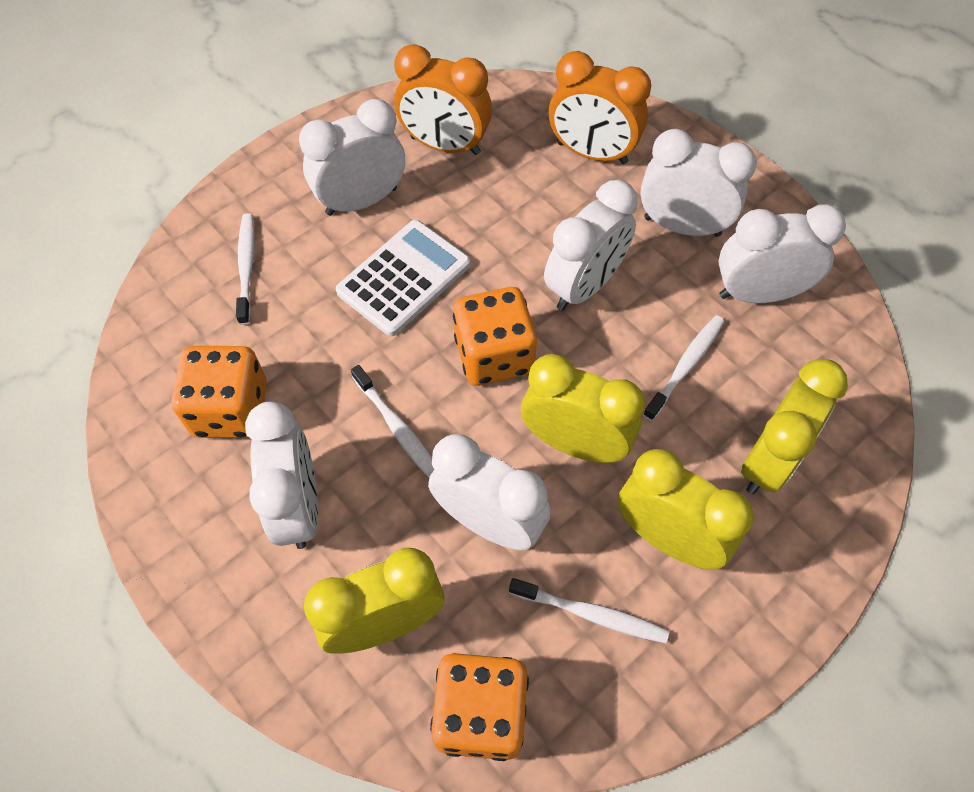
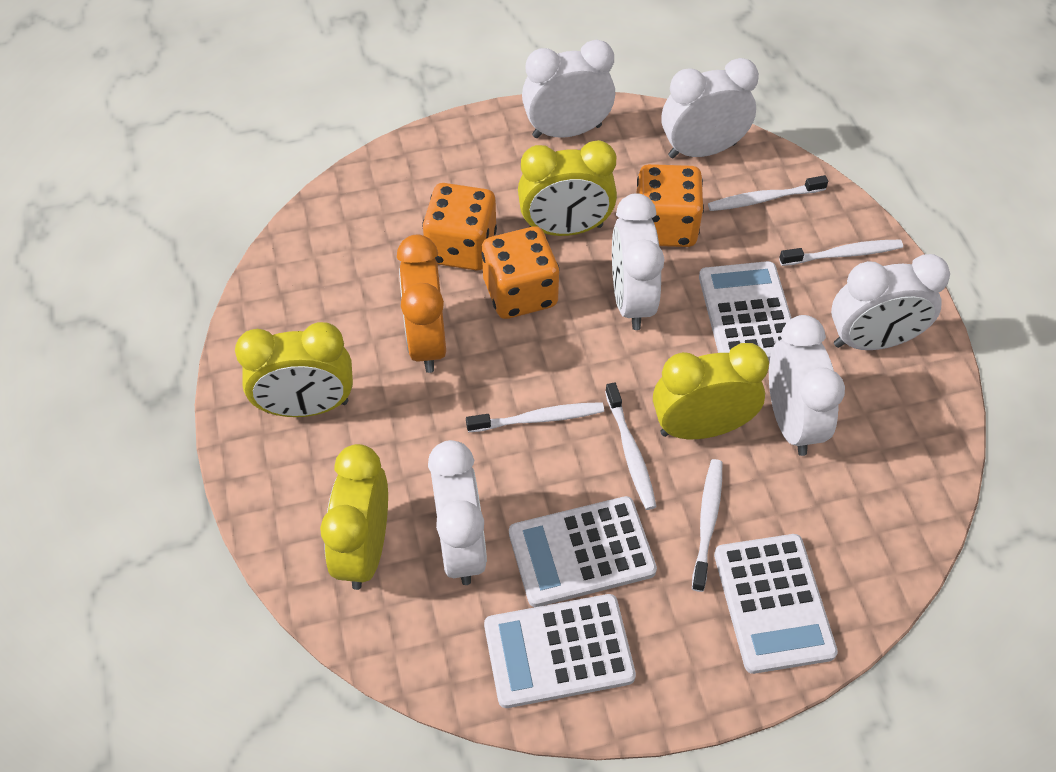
orange clock: 2 -> 1
white calculator: 1 -> 4
white toothbrush: 4 -> 5

